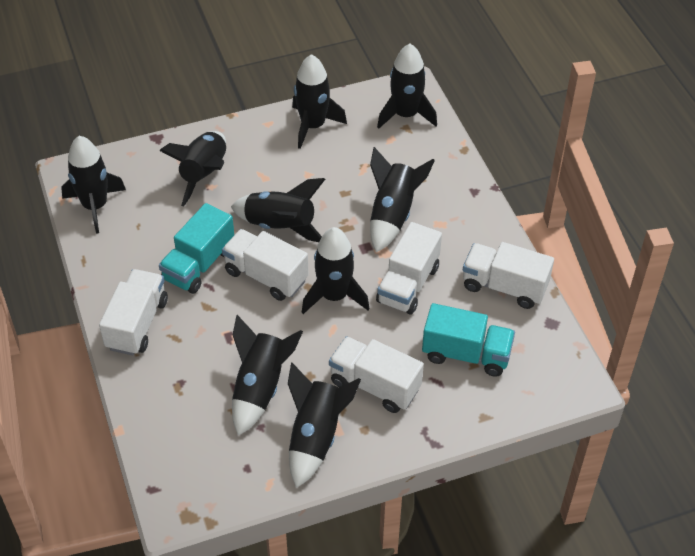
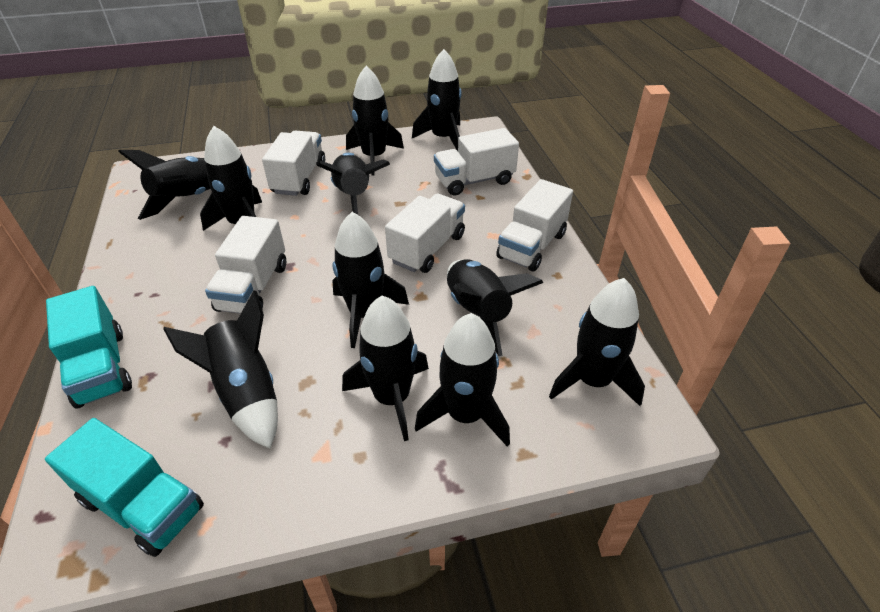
black rocket: 9 -> 11

